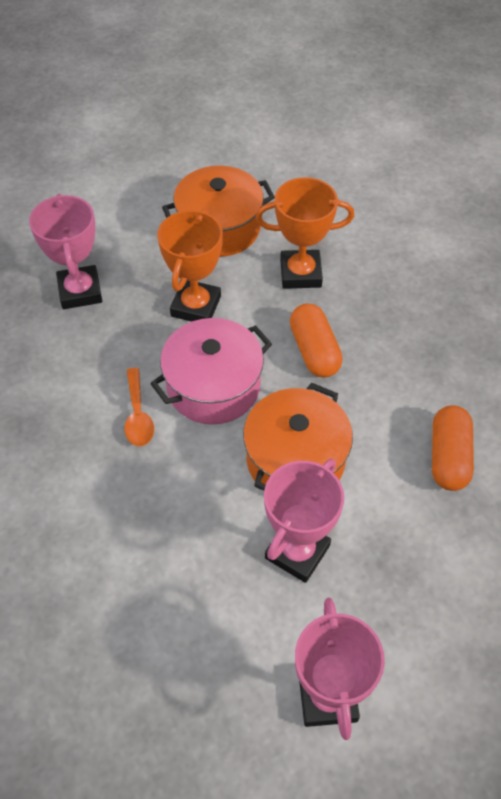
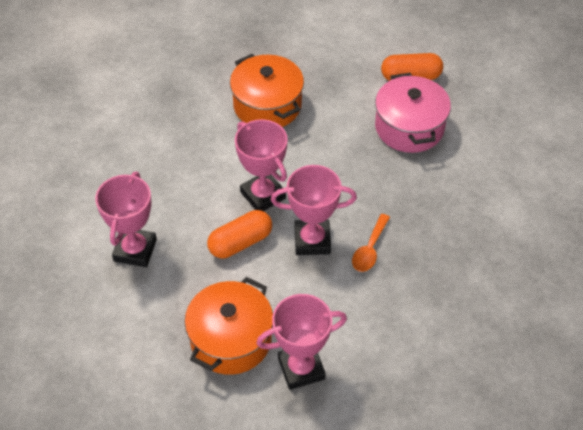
orange trophy: 2 -> 0
pink trophy: 3 -> 4

